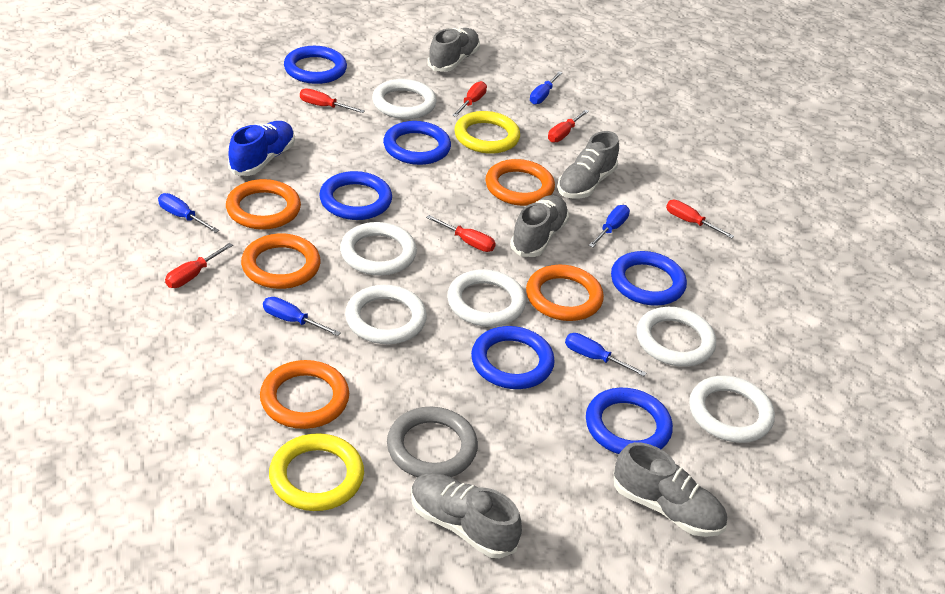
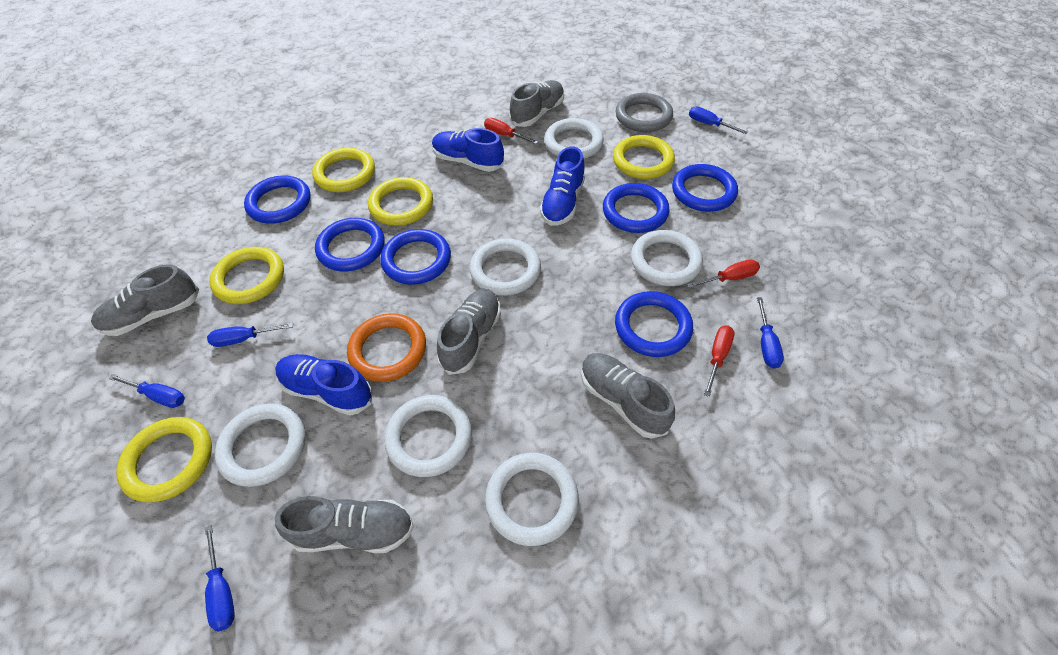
blue shoe: 1 -> 3
orange ring: 5 -> 1
red screwdriver: 6 -> 3
yellow ring: 2 -> 5

